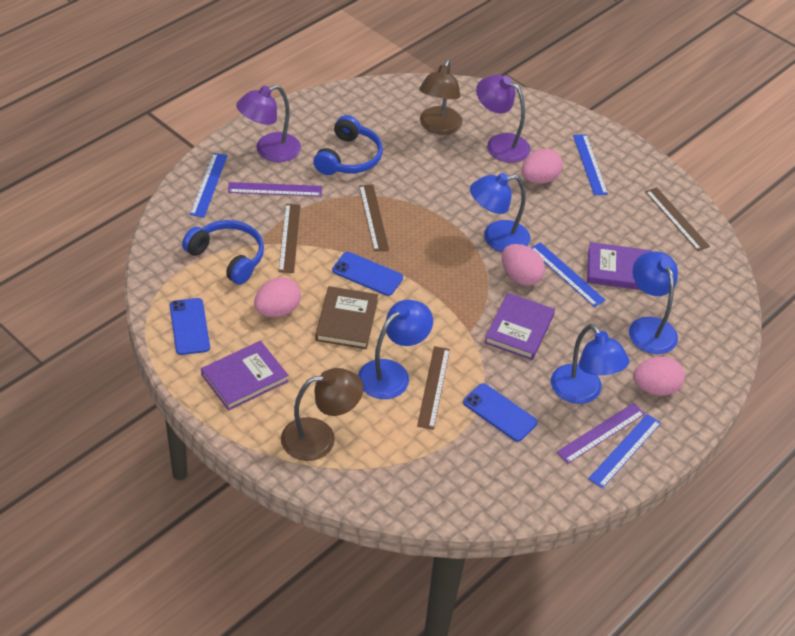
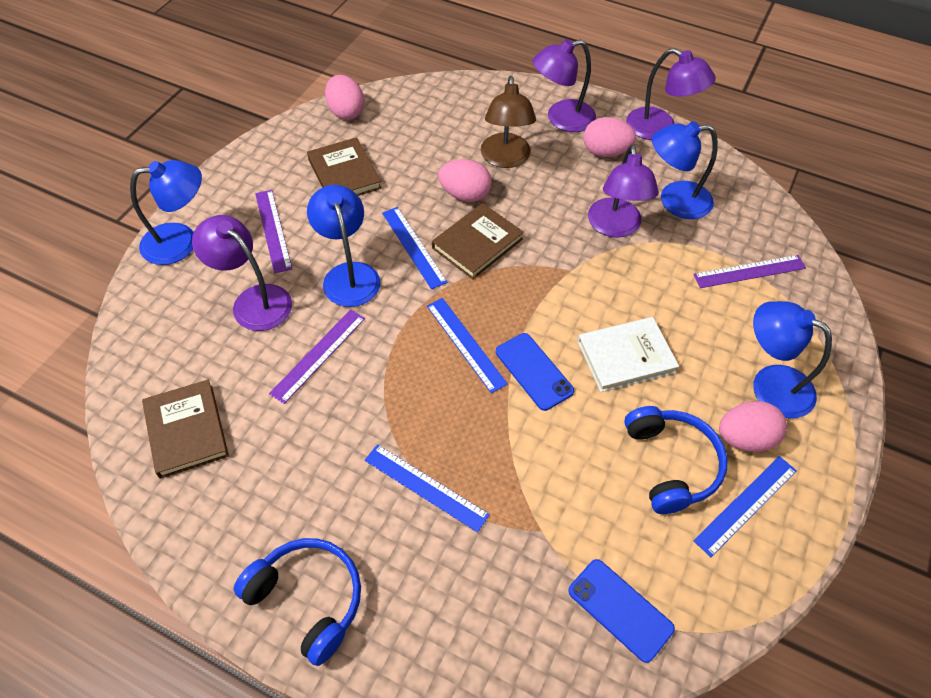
blue phone: 3 -> 2
brown book: 1 -> 3
brown lamp: 2 -> 1
brown ruler: 4 -> 0
purple book: 3 -> 0
purple lamp: 2 -> 4
purple ruler: 2 -> 3
white book: 0 -> 1

